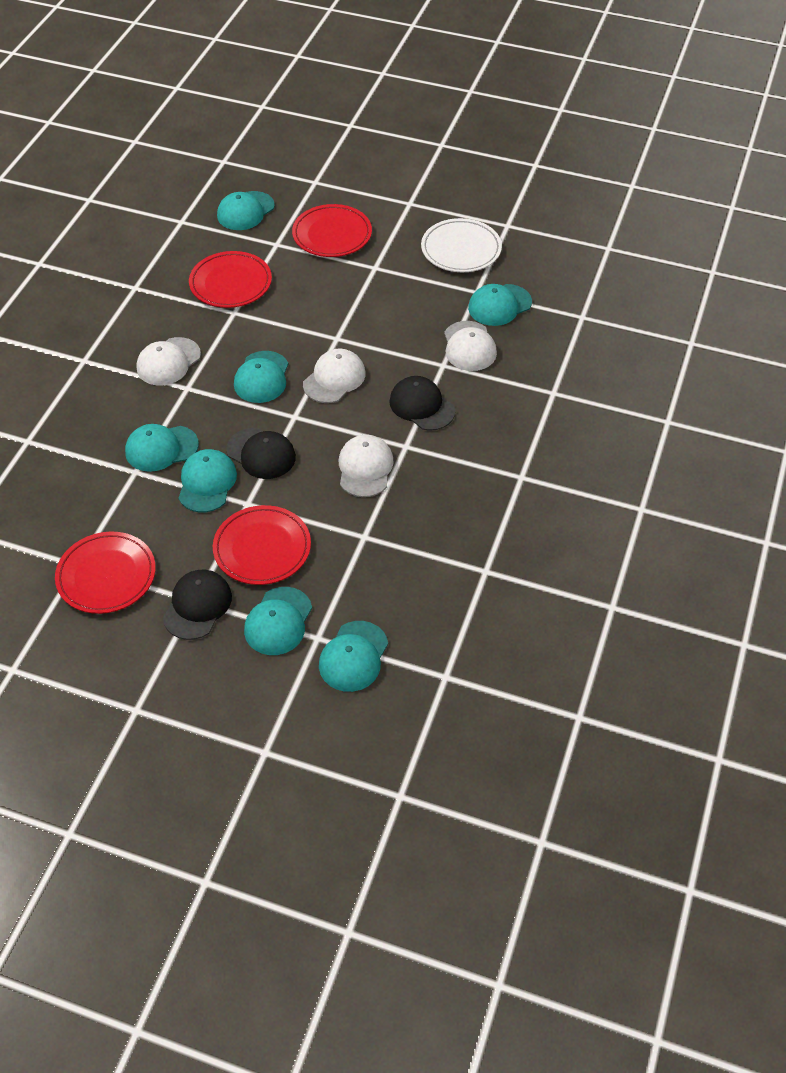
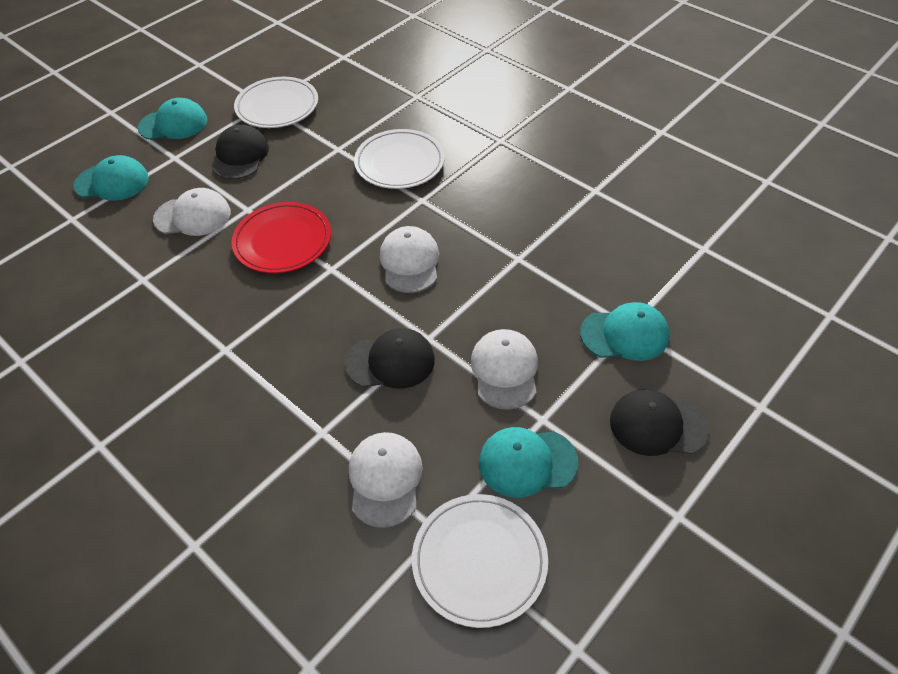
red plate: 4 -> 1
turquoise cap: 7 -> 4
white plate: 1 -> 3

